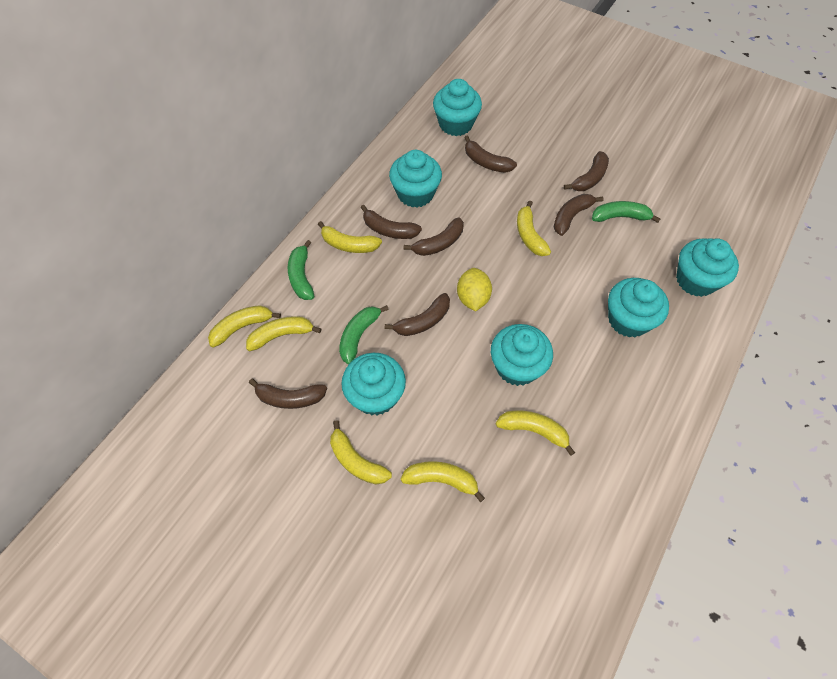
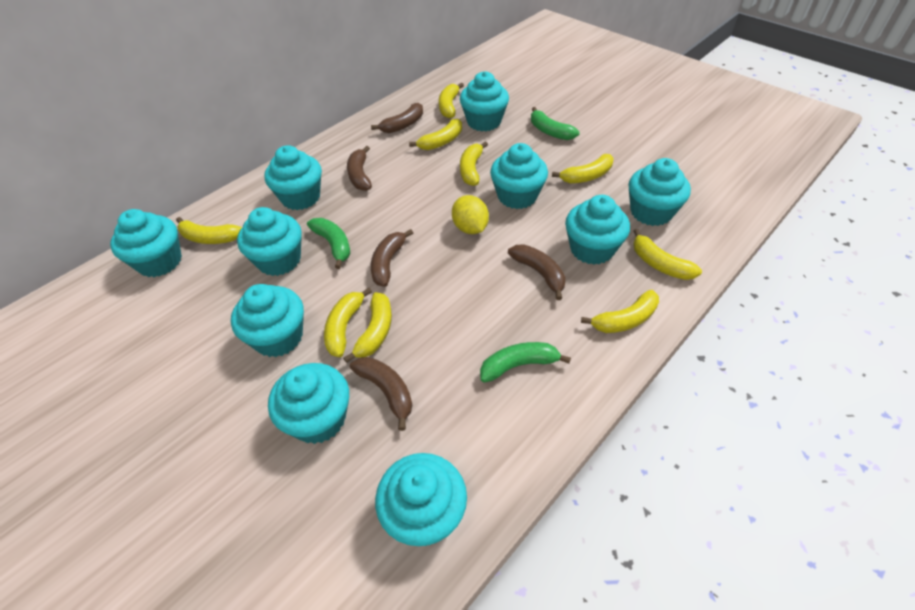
brown banana: 7 -> 5
turquoise cupcake: 6 -> 10
yellow banana: 7 -> 9

